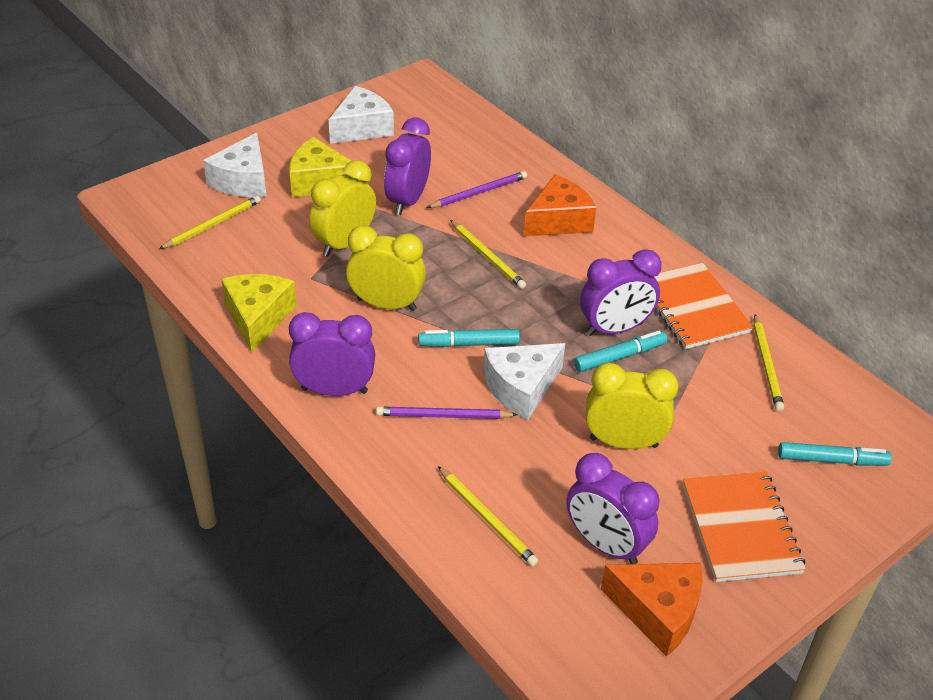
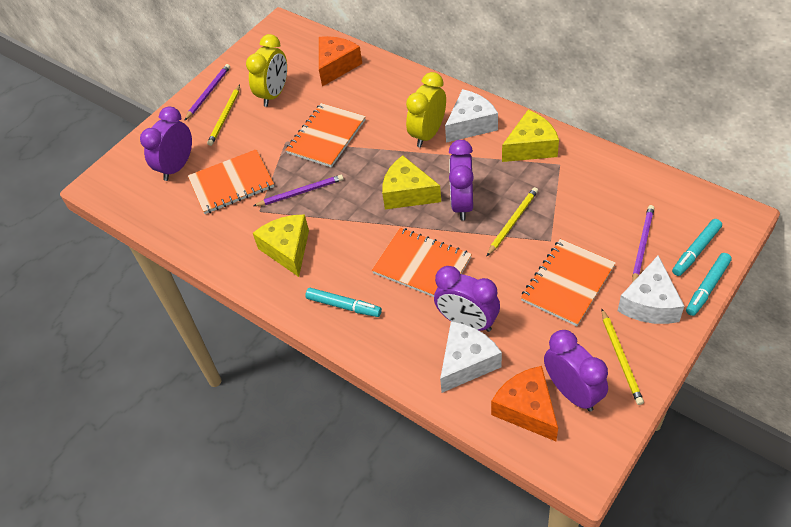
orange notebook: 2 -> 4
purple pencil: 2 -> 3
yellow cheese: 2 -> 3
yellow clock: 3 -> 2
yellow pencil: 4 -> 3

